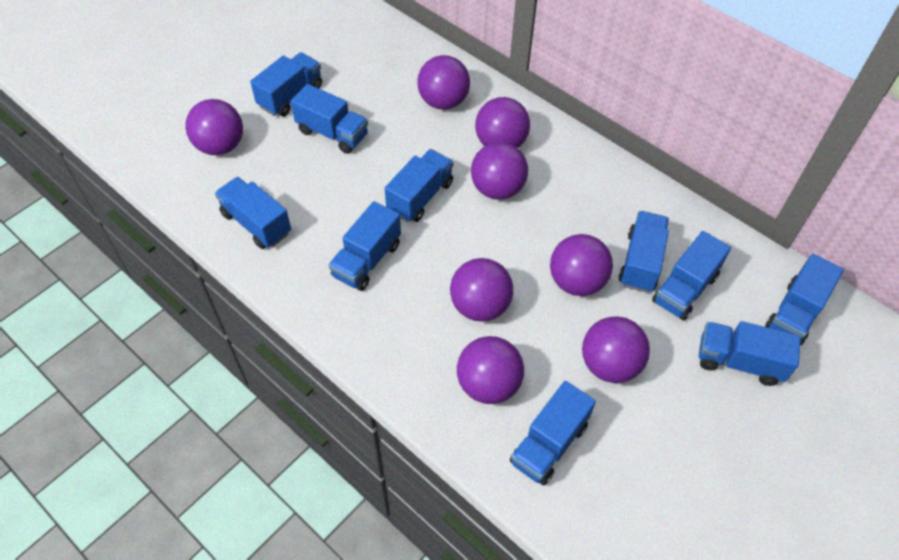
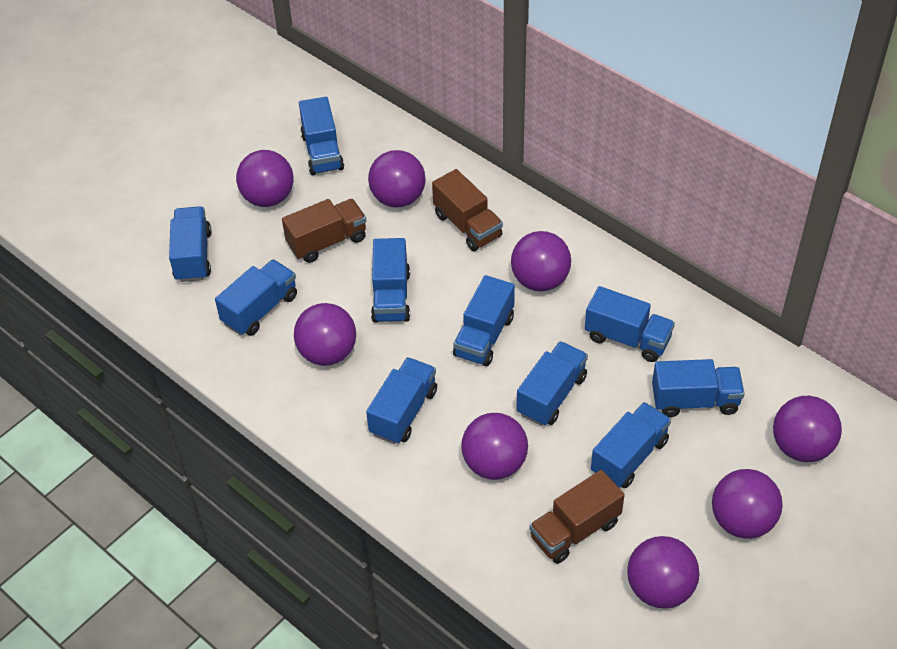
brown truck: 0 -> 3

